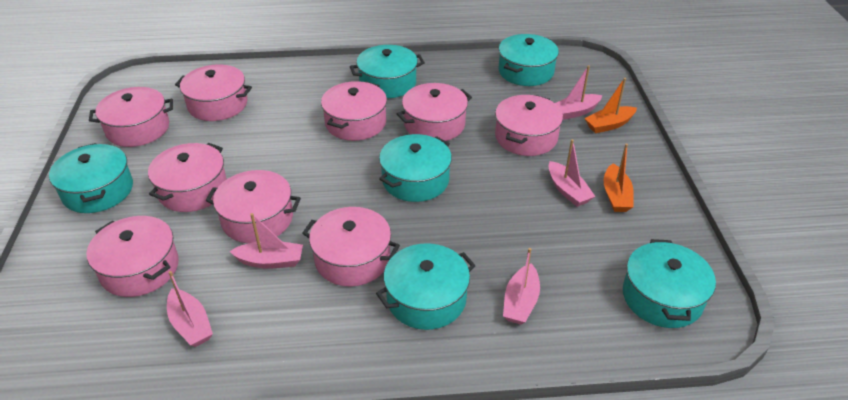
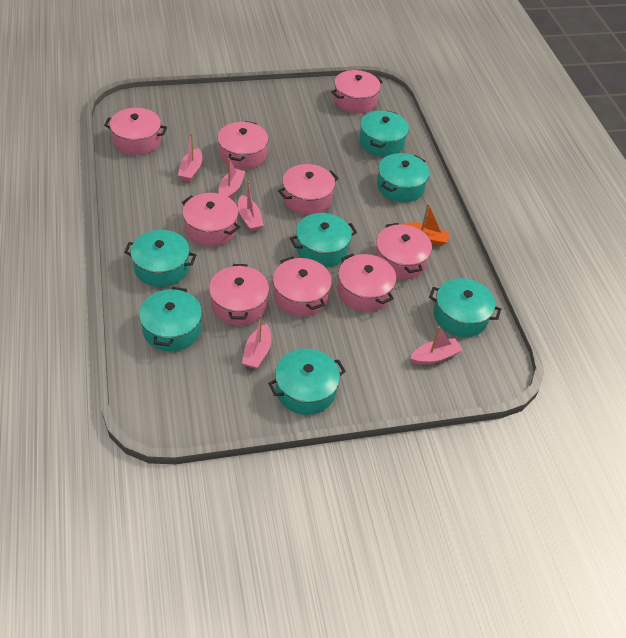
orange boat: 2 -> 1
turquoise pot: 6 -> 7

